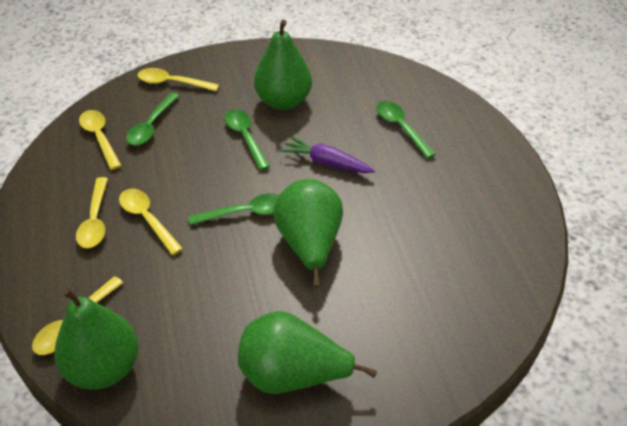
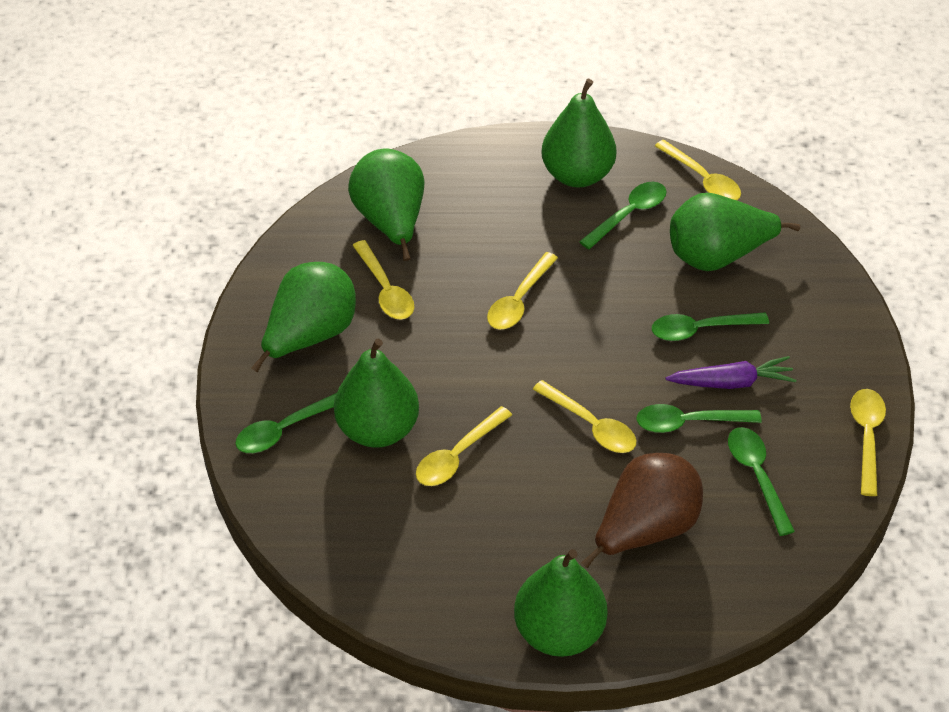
brown pear: 0 -> 1
green pear: 4 -> 6
green spoon: 4 -> 5
yellow spoon: 5 -> 6

